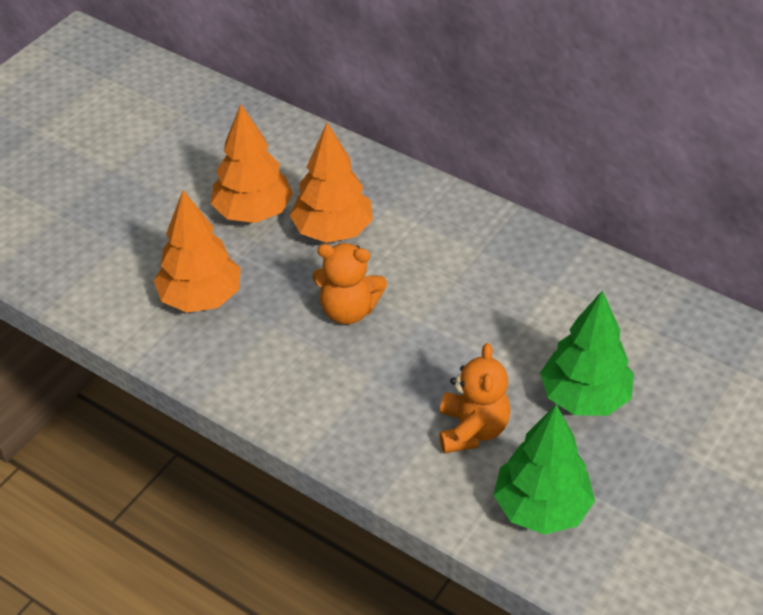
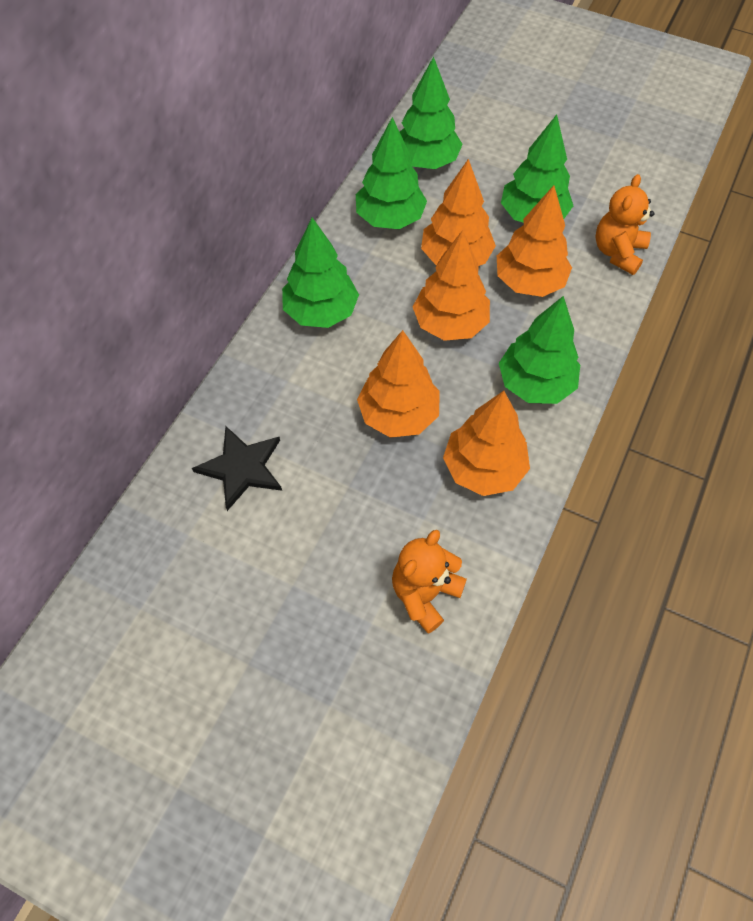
black star: 0 -> 1
green tree: 2 -> 5
orange tree: 3 -> 5

